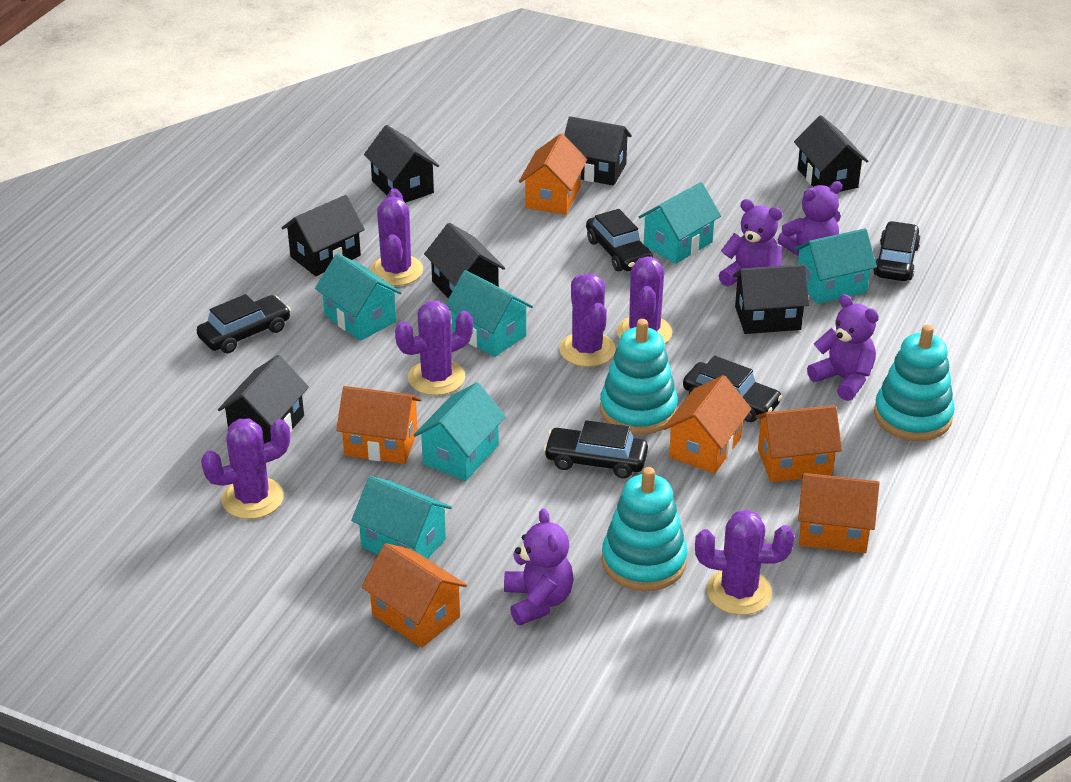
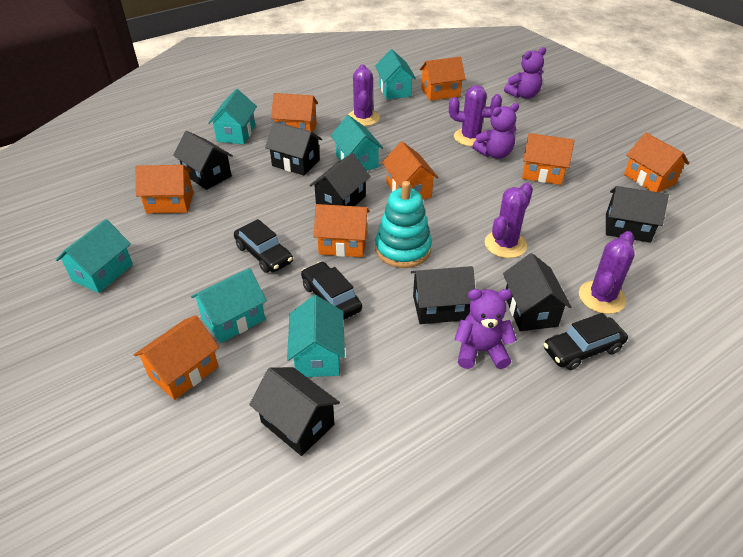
black car: 5 -> 3
orange house: 6 -> 8
purple cactus: 6 -> 4
purple teddy bear: 4 -> 3
turquoise stacking toy: 3 -> 1

